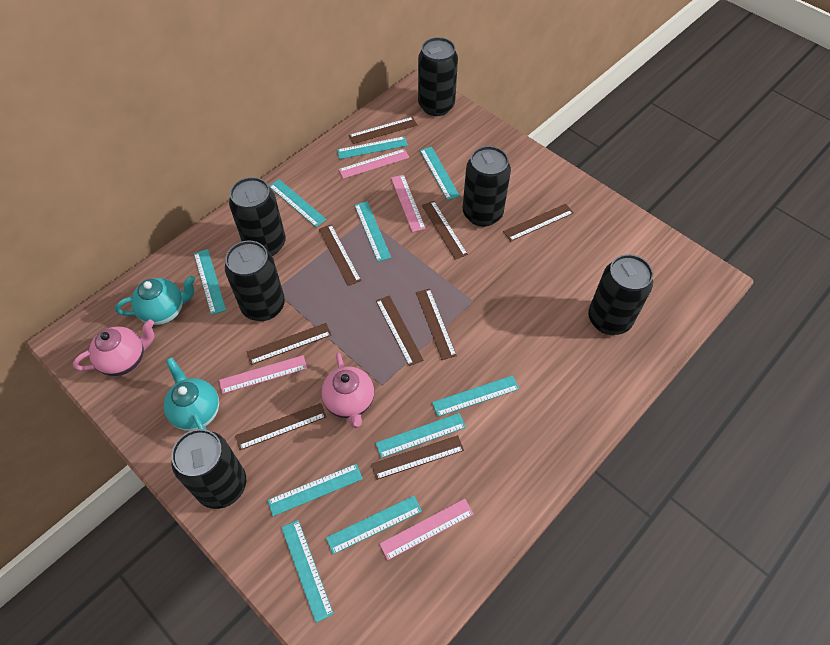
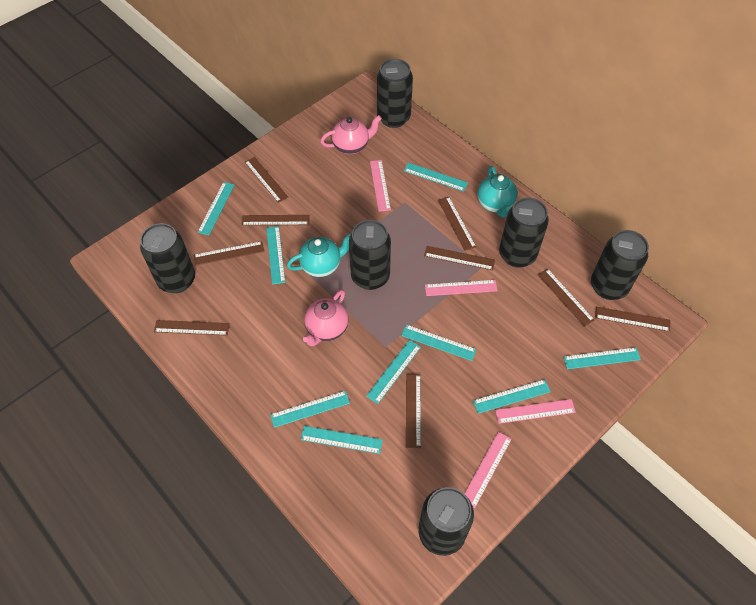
turquoise ruler: 10 -> 9

